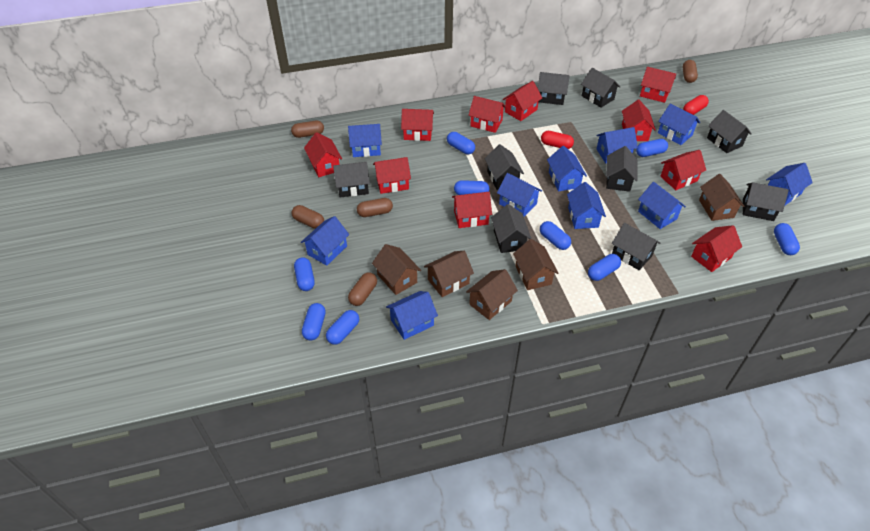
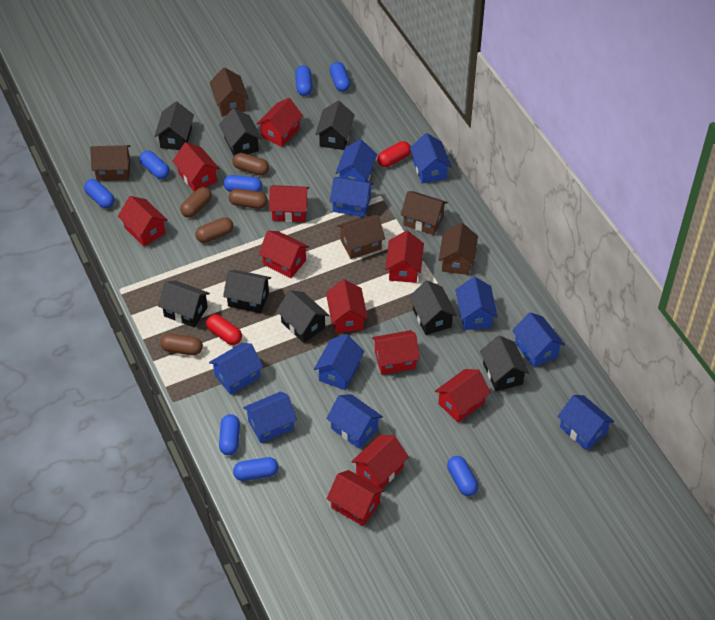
black house: 9 -> 8
blue capsule: 9 -> 8
red house: 10 -> 11

